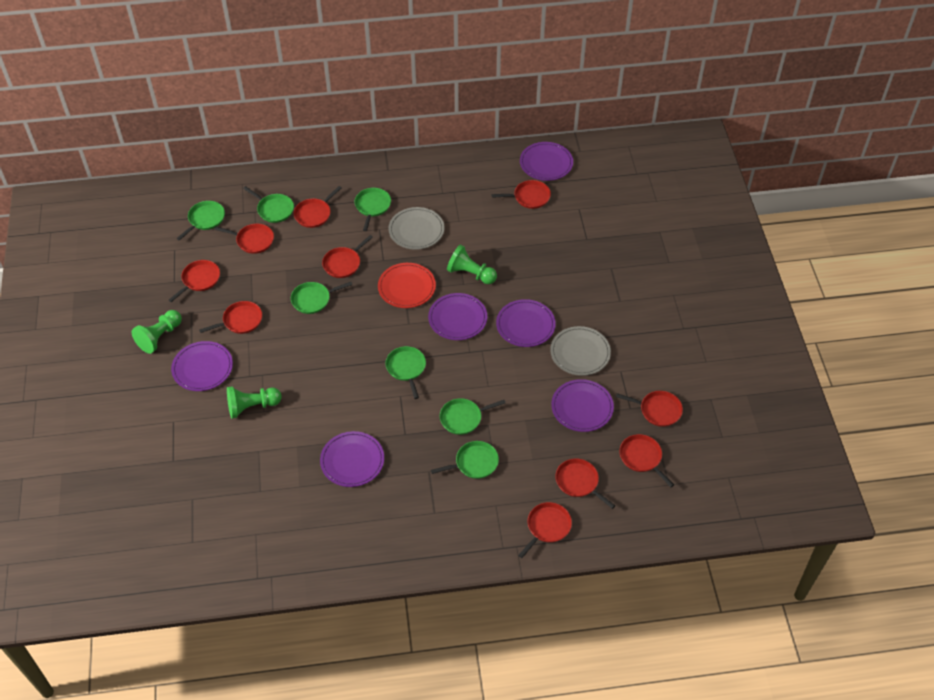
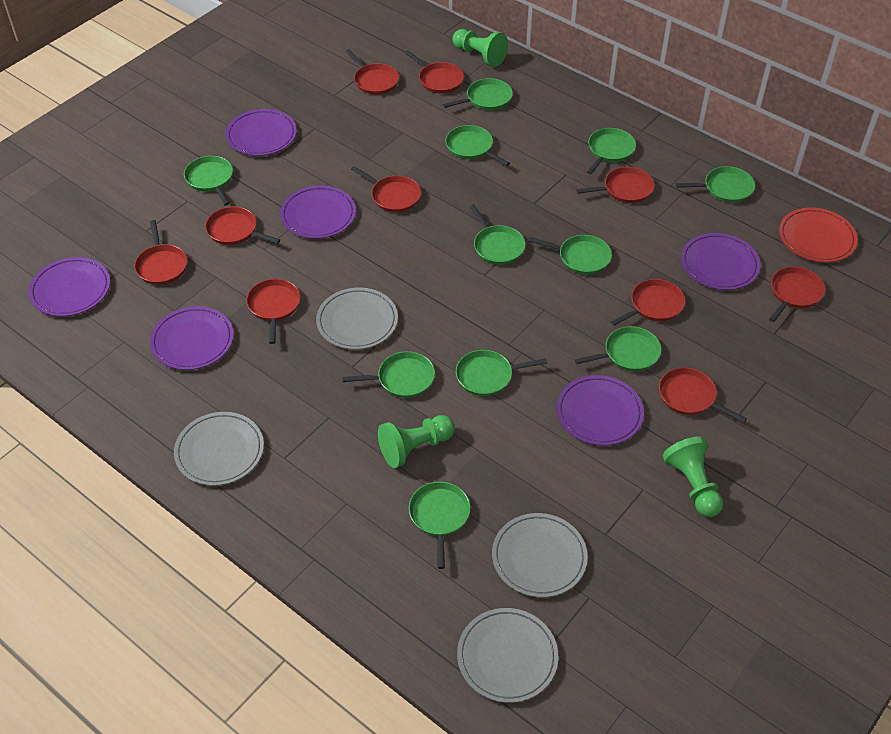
green pan: 7 -> 11
grey plate: 2 -> 4

